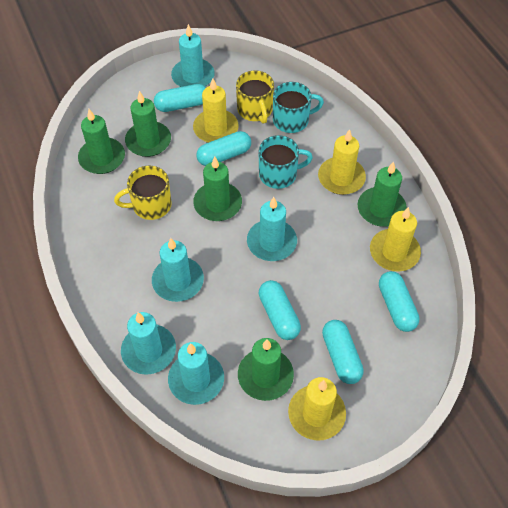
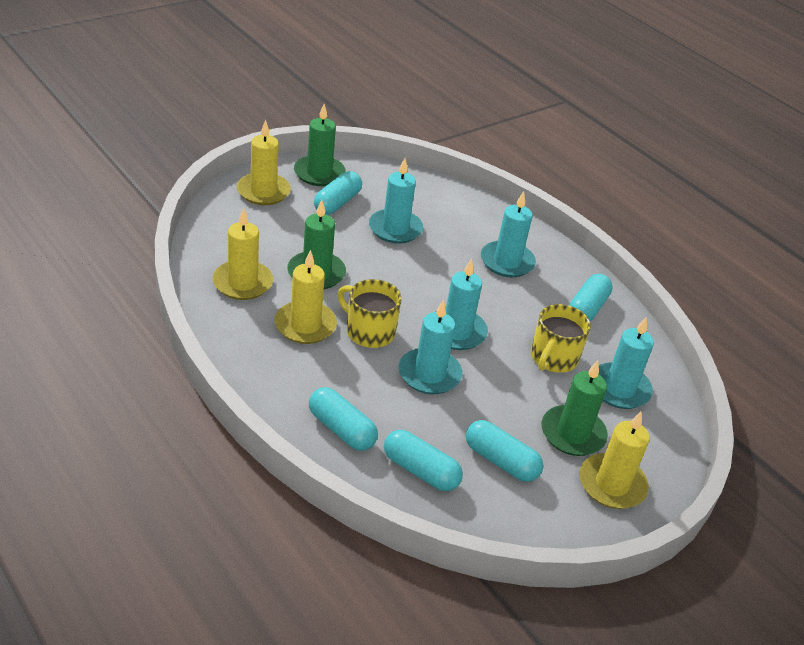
green candle: 5 -> 3
turquoise mug: 2 -> 0

